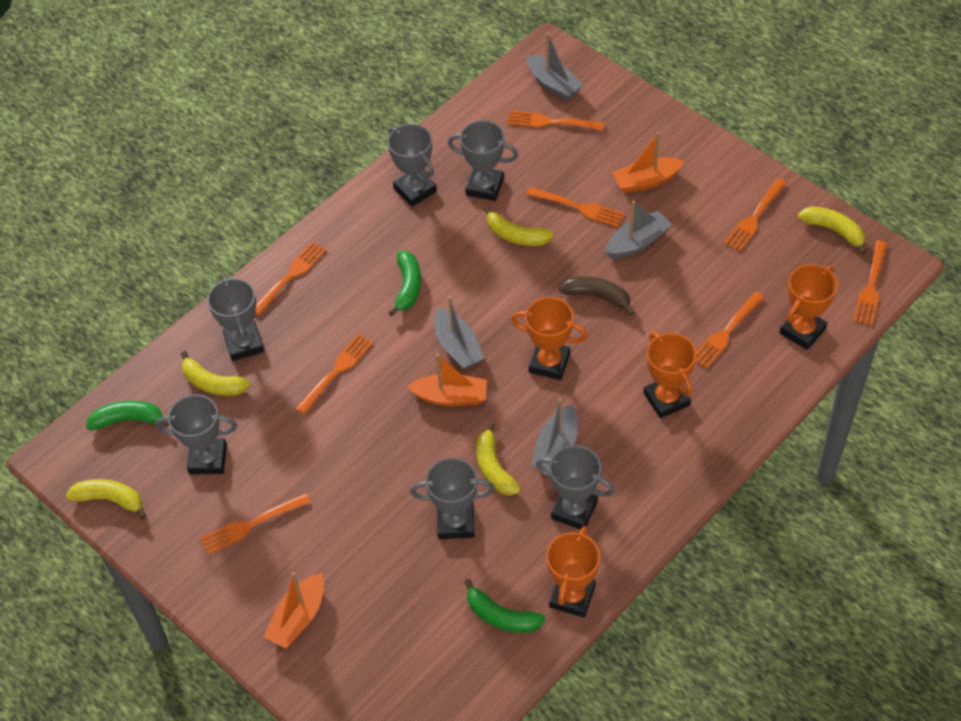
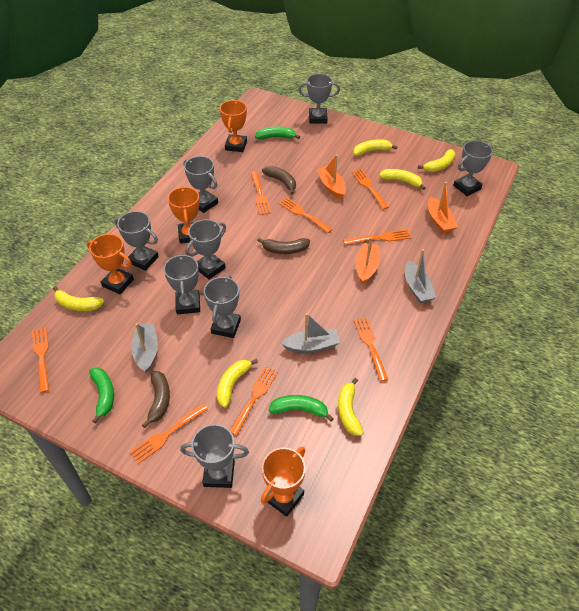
brown banana: 1 -> 3
grey boat: 4 -> 3
grey trophy: 6 -> 8
yellow banana: 5 -> 6

